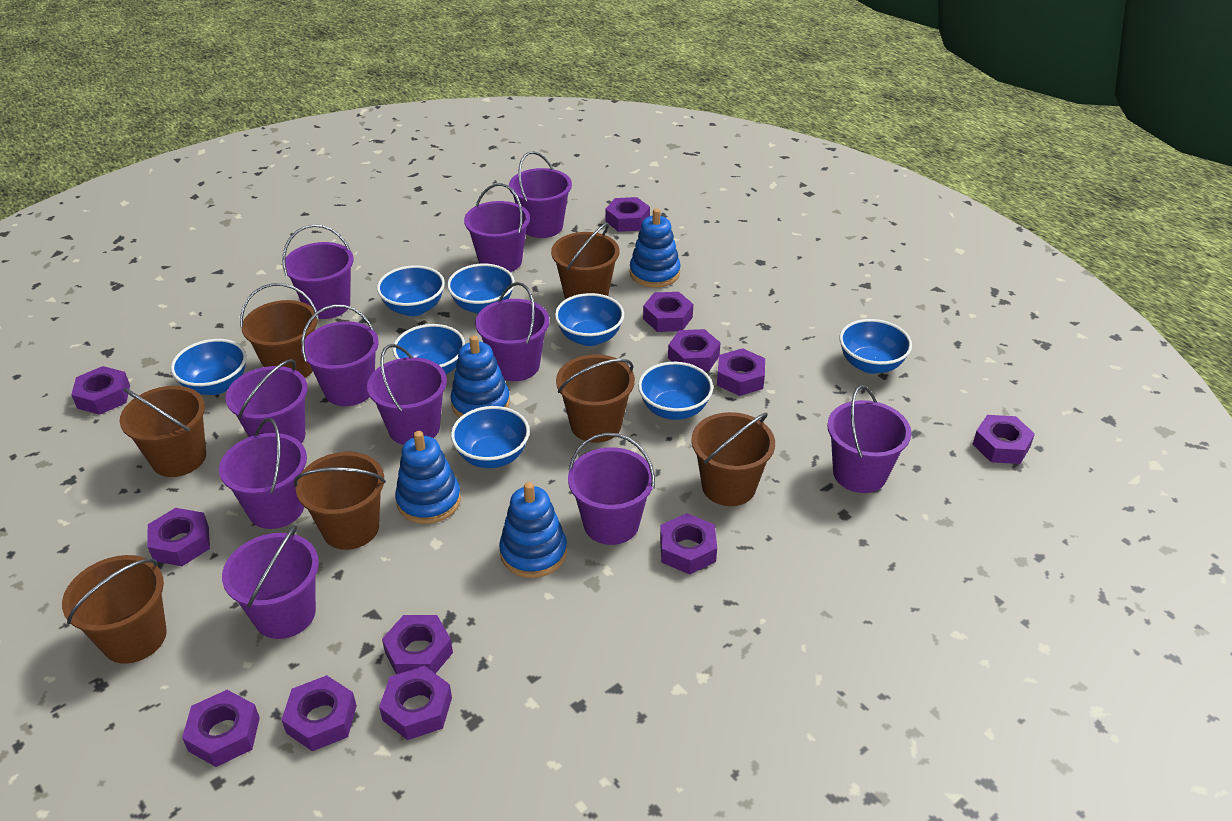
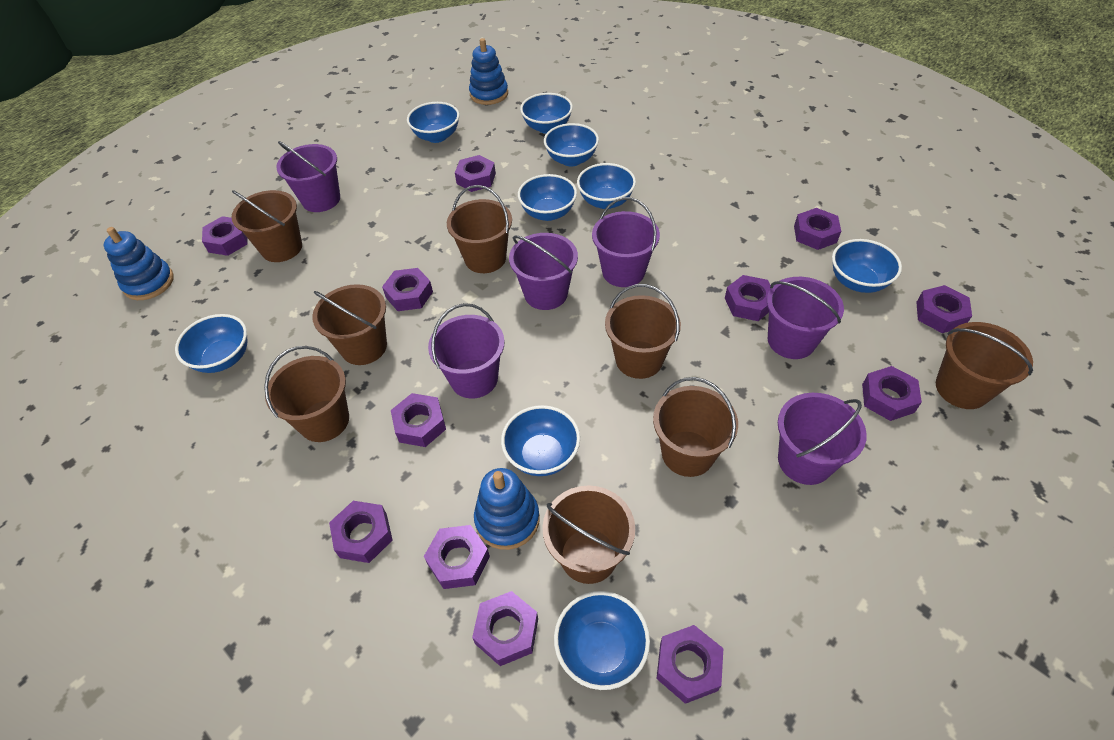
blue bowl: 8 -> 9
blue stacking toy: 4 -> 3
brown bucket: 7 -> 8
purple bucket: 11 -> 6

